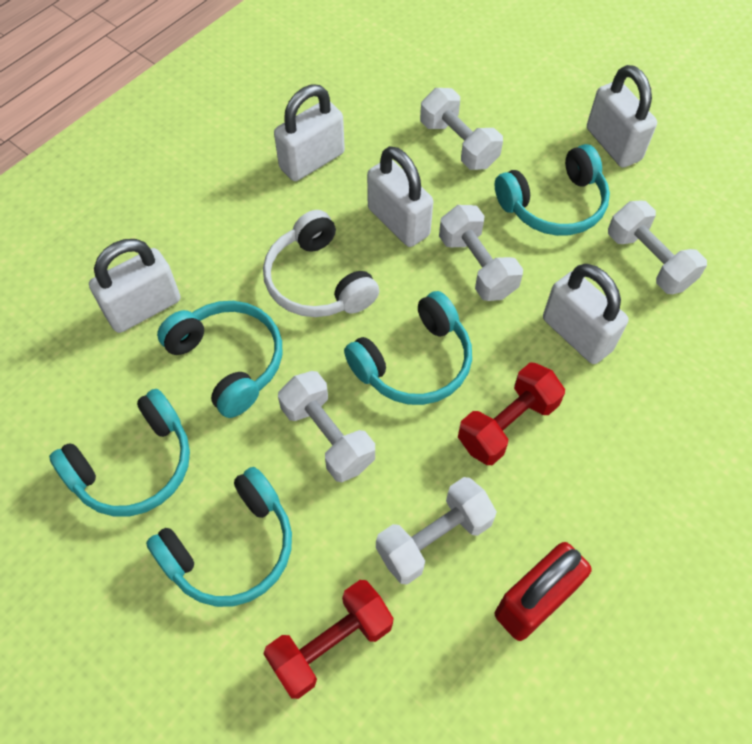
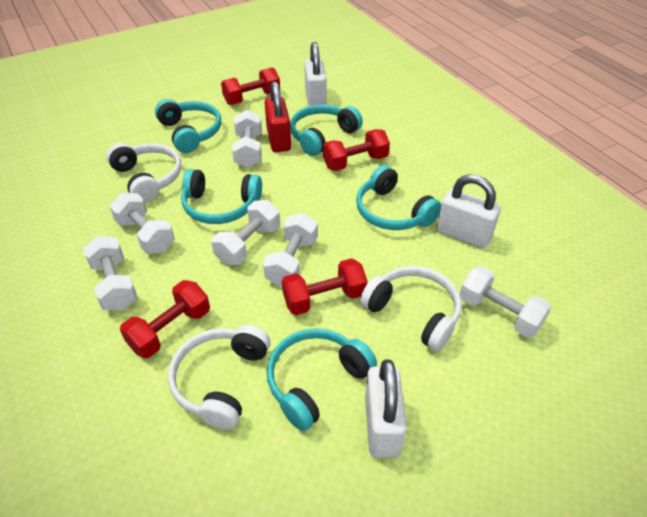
red dumbbell: 2 -> 4
white dumbbell: 5 -> 6
white headphones: 1 -> 3
white padlock: 5 -> 3

